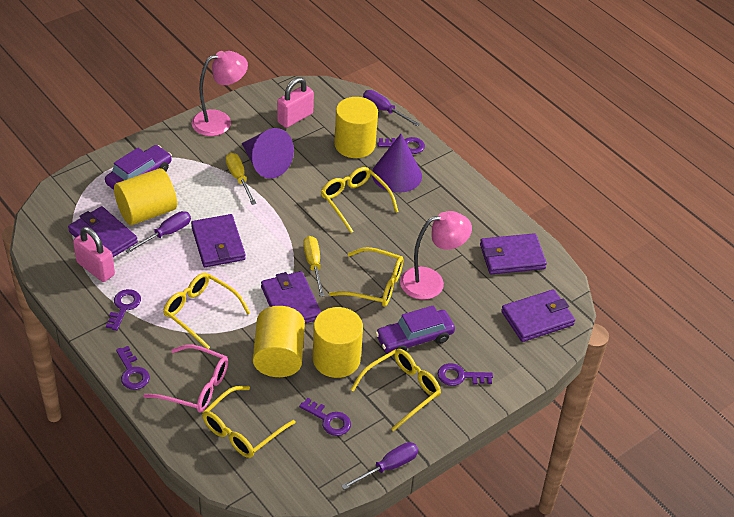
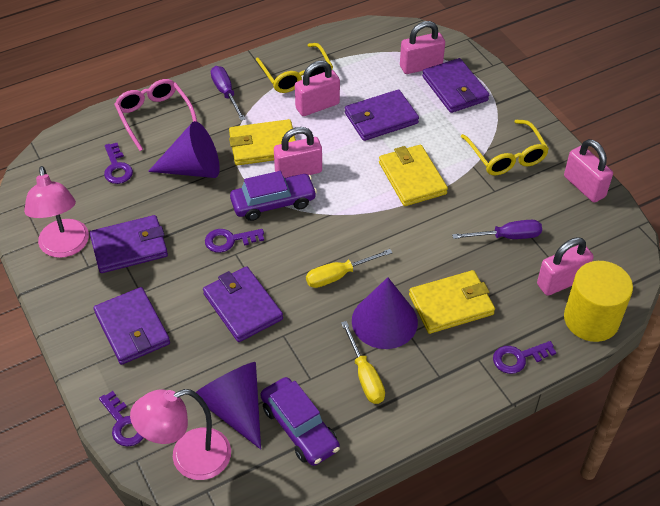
pink padlock: 2 -> 5
purple cone: 2 -> 3
purple key: 5 -> 4
purple screwdriver: 3 -> 2
yellow cylinder: 4 -> 1
yellow glasses: 5 -> 2
yellow wallet: 0 -> 3

